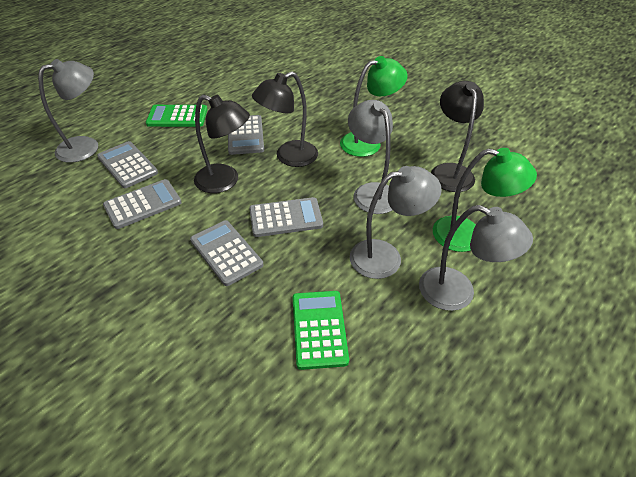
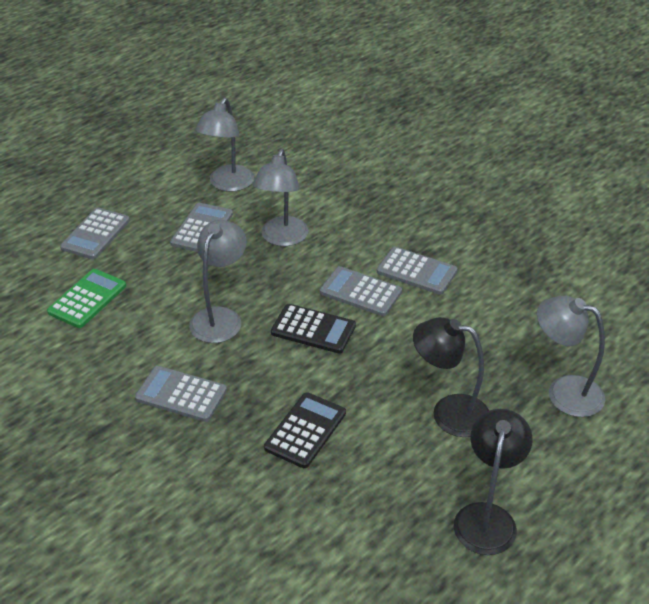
black calculator: 0 -> 2
black lamp: 3 -> 2
green calculator: 2 -> 1
green lamp: 2 -> 0

